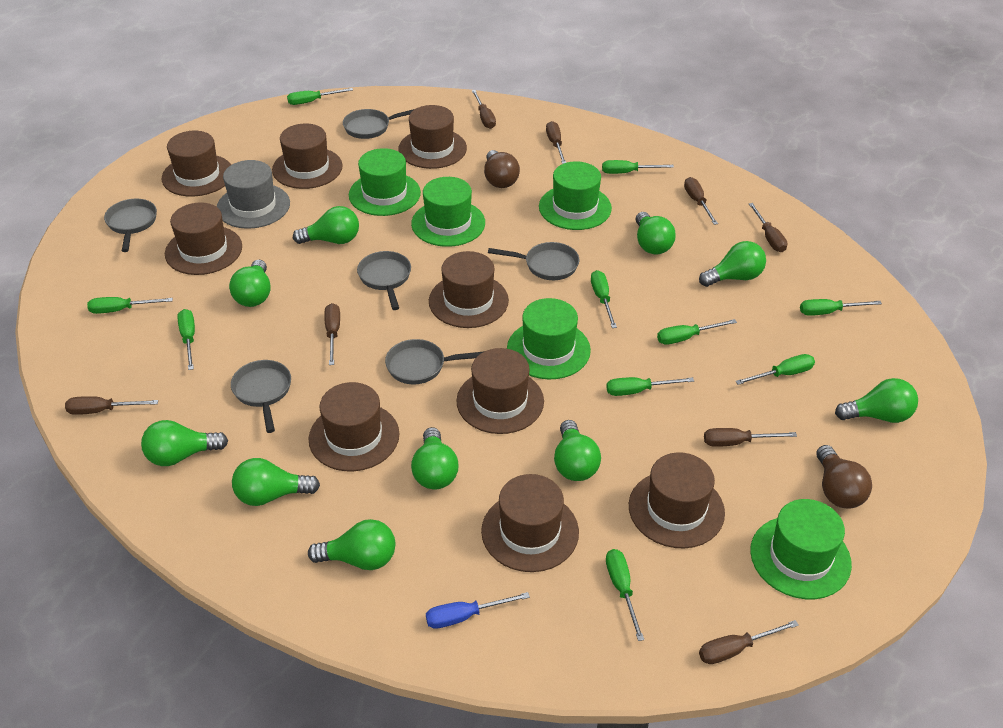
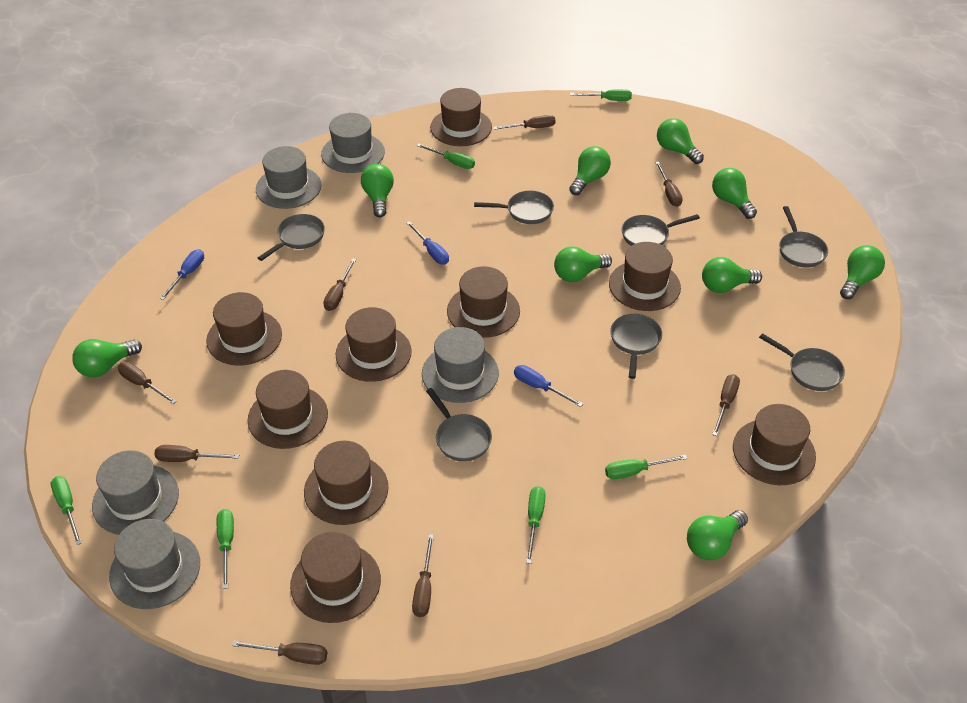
blue screwdriver: 1 -> 3
brown light bulb: 2 -> 0
green hat: 5 -> 0
green light bulb: 10 -> 9
green screwdriver: 10 -> 6
grey hat: 1 -> 5
grey pan: 6 -> 7

